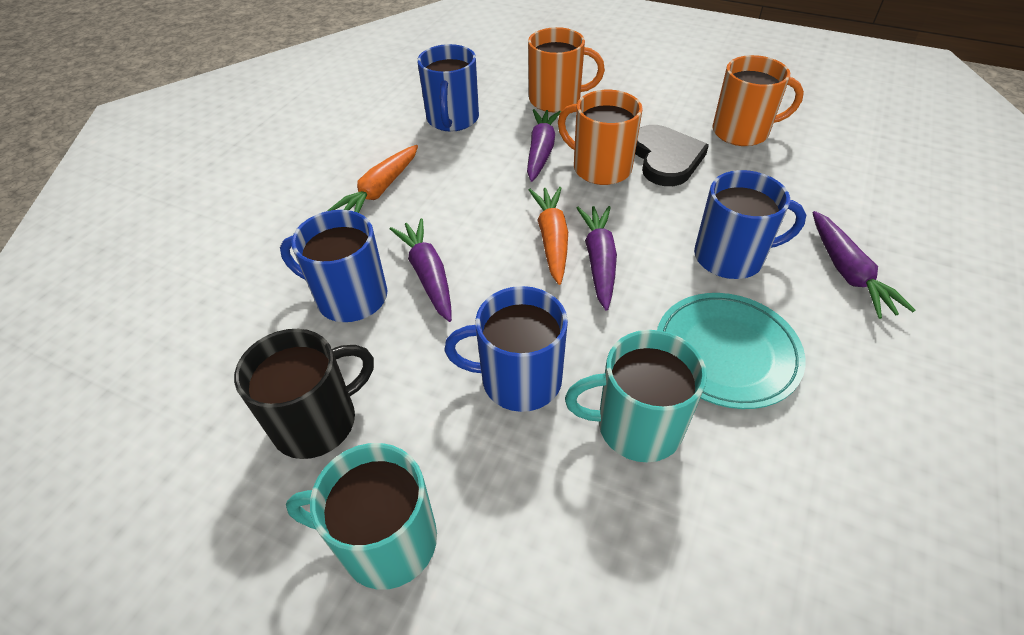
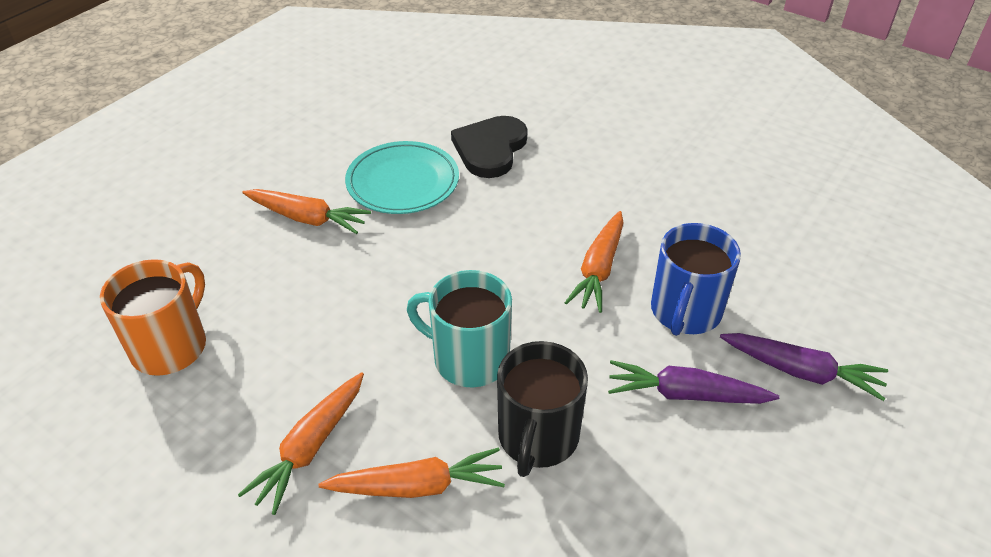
blue mug: 4 -> 1
orange carrot: 2 -> 4
orange mug: 3 -> 1
purple carrot: 4 -> 2
turquoise mug: 2 -> 1

